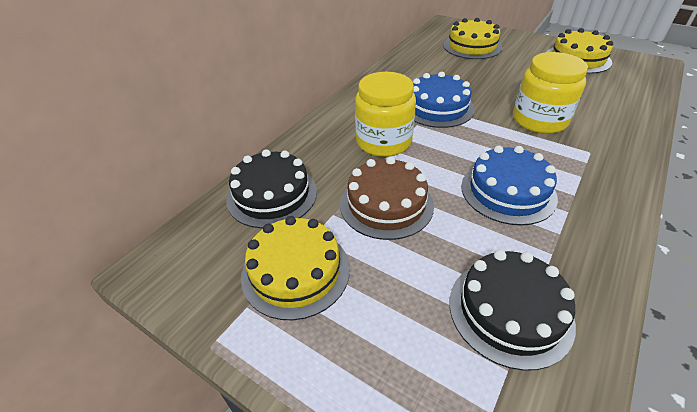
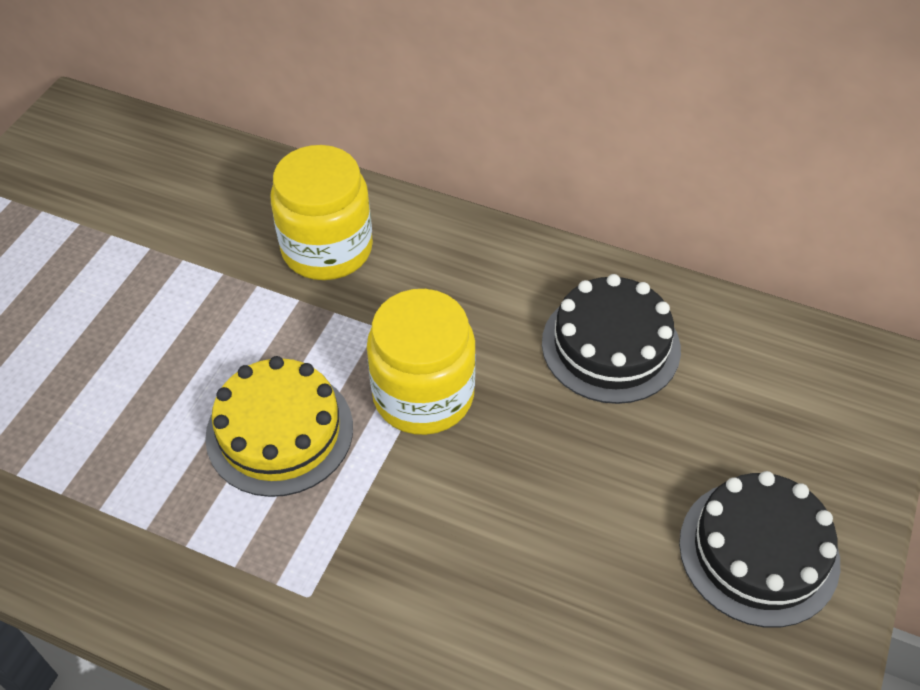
blue cake: 2 -> 0
brown cake: 1 -> 0
yellow cake: 3 -> 1

